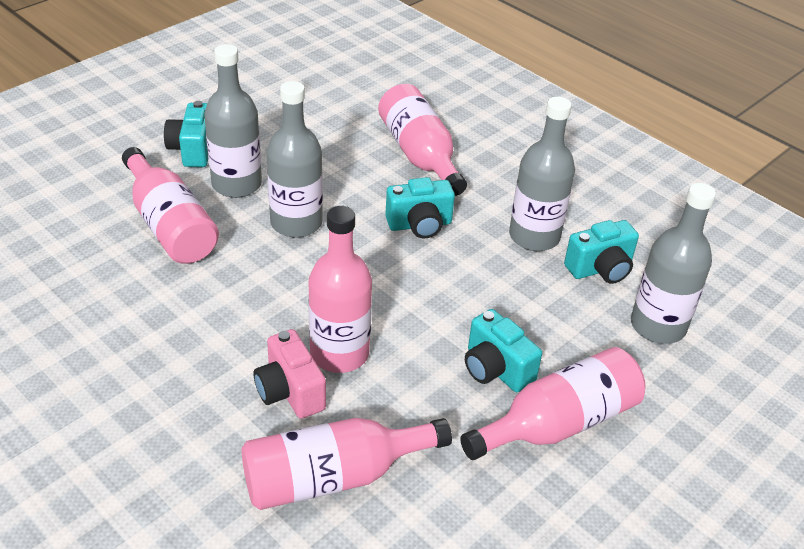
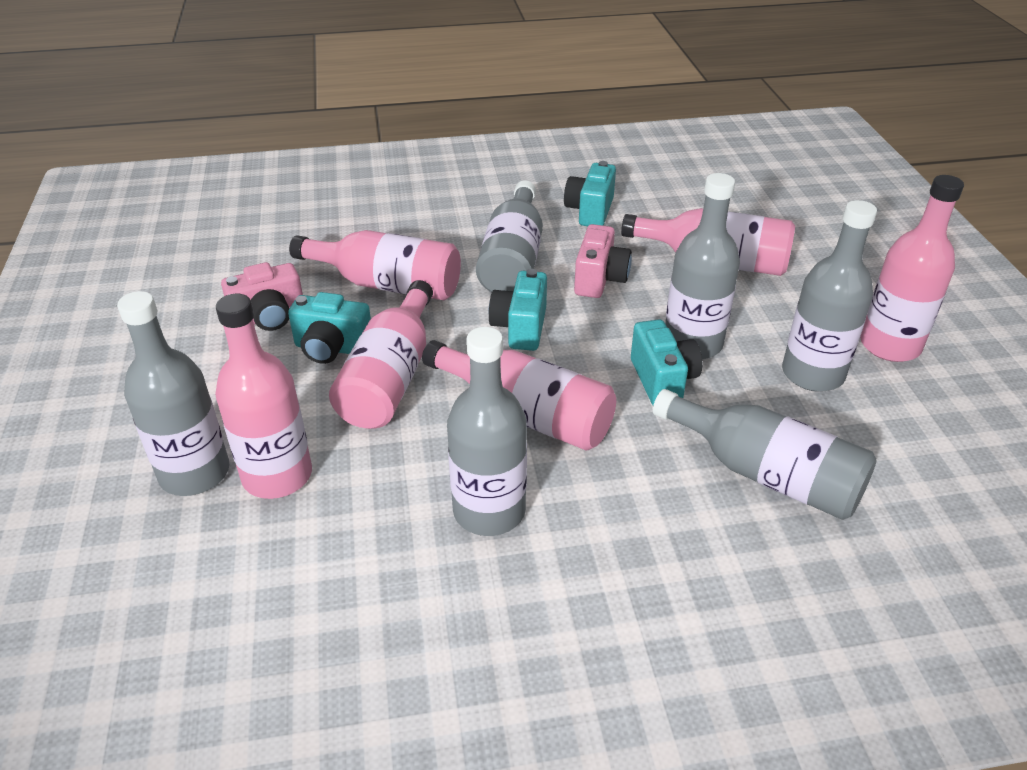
grey bottle: 4 -> 6
pink bottle: 5 -> 6
pink camera: 1 -> 2

